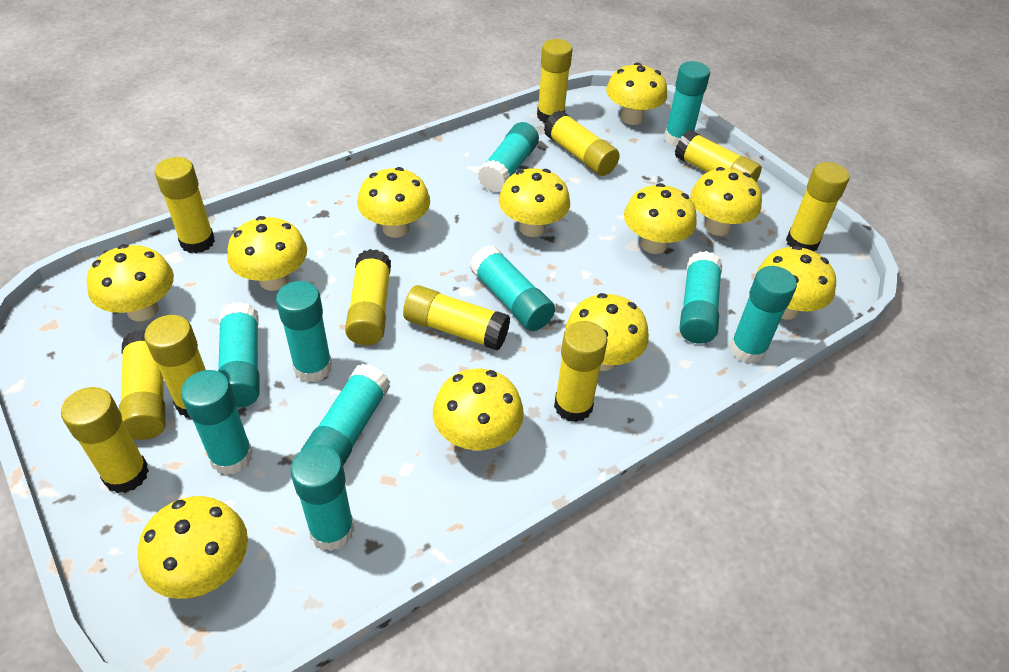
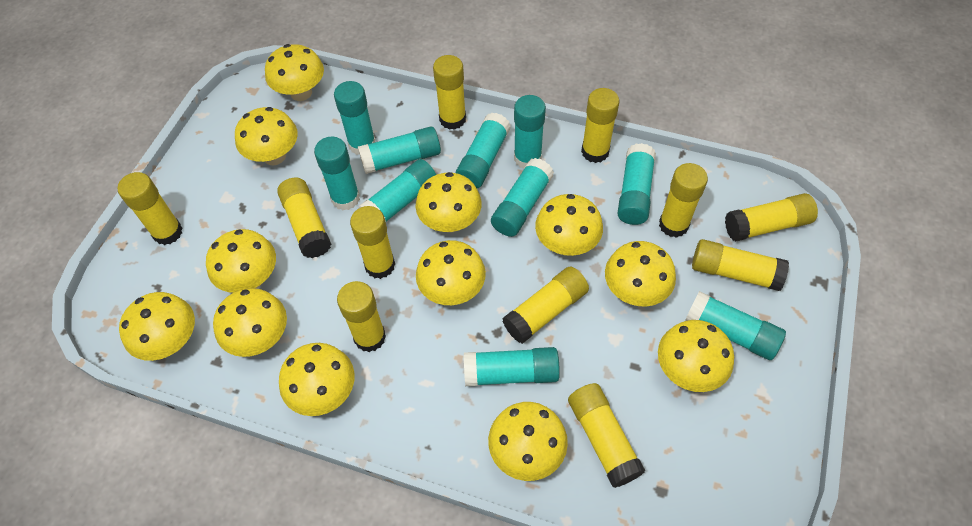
yellow mushroom: 11 -> 12

